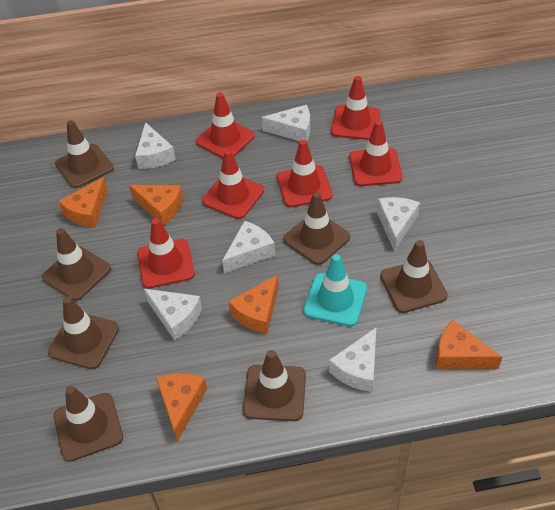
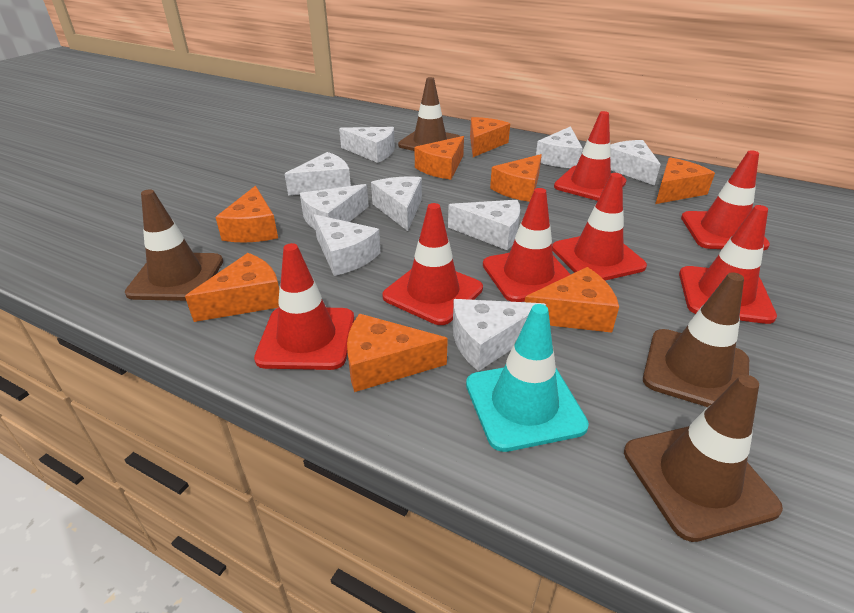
brown traffic cone: 7 -> 4
orange cheese: 5 -> 8
red traffic cone: 6 -> 7
white cheese: 6 -> 9

